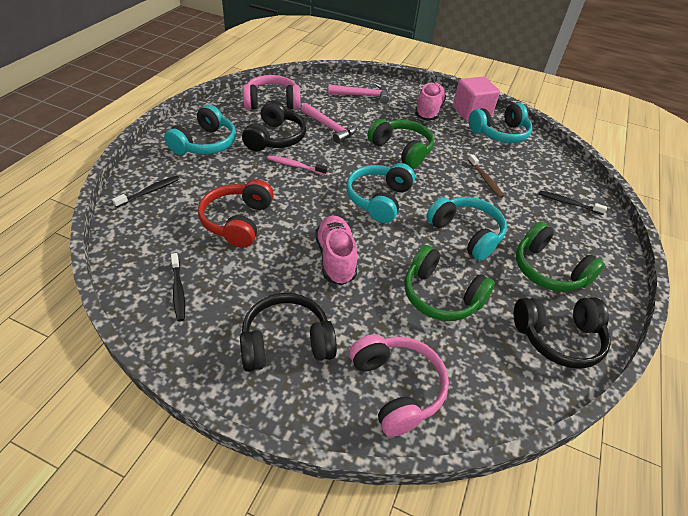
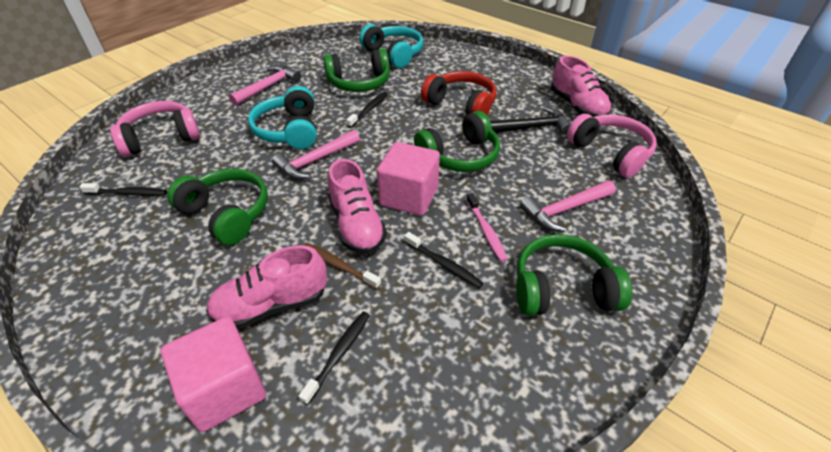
black hammer: 0 -> 1
black headphones: 3 -> 0
black toothbrush: 3 -> 4
green headphones: 3 -> 4
pink cube: 1 -> 2
pink hammer: 2 -> 3
pink shoe: 2 -> 3
turquoise headphones: 4 -> 2

